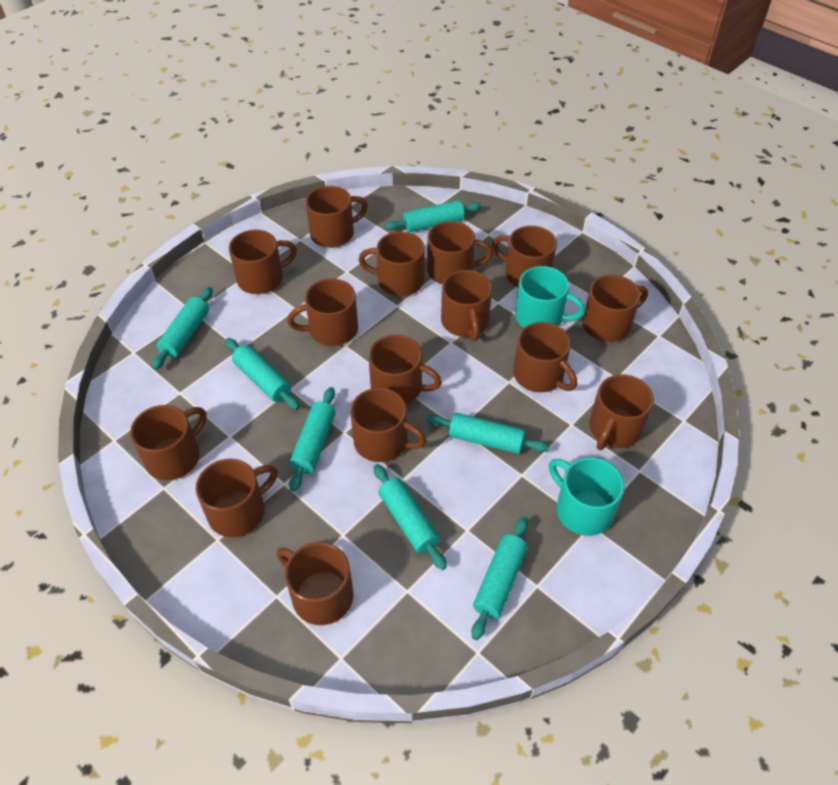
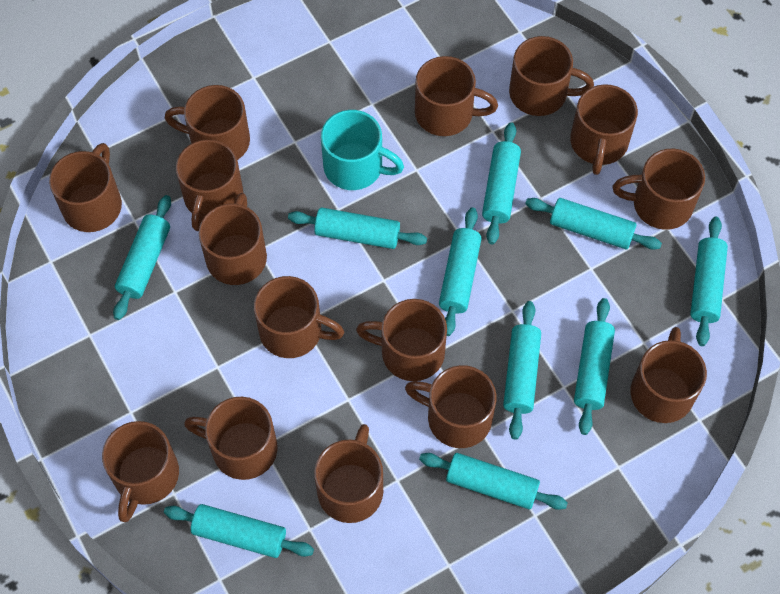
turquoise mug: 2 -> 1
turquoise rolling pin: 7 -> 10

